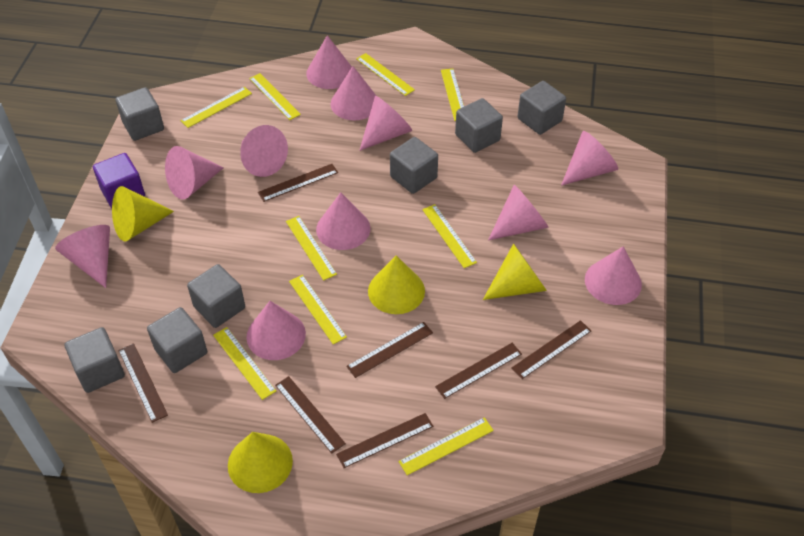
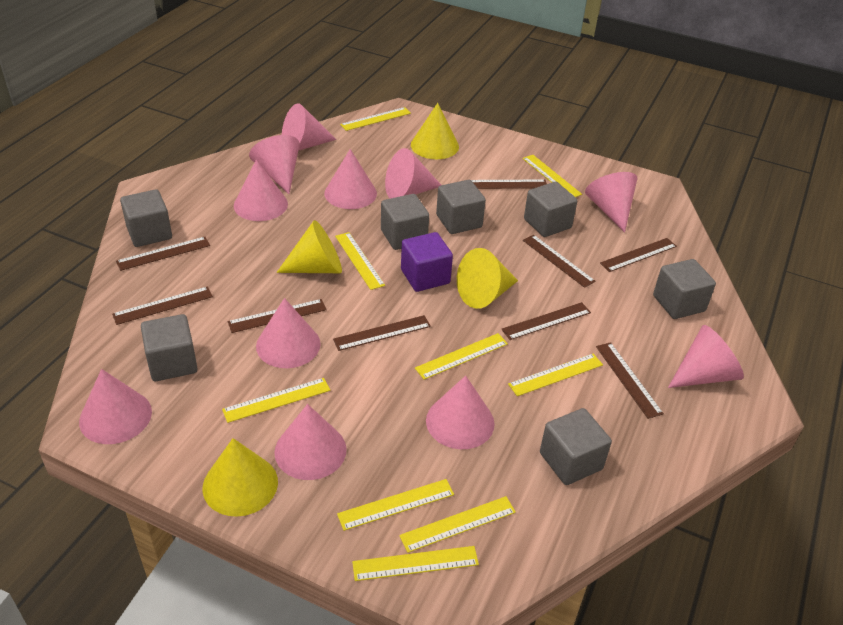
brown ruler: 7 -> 9

